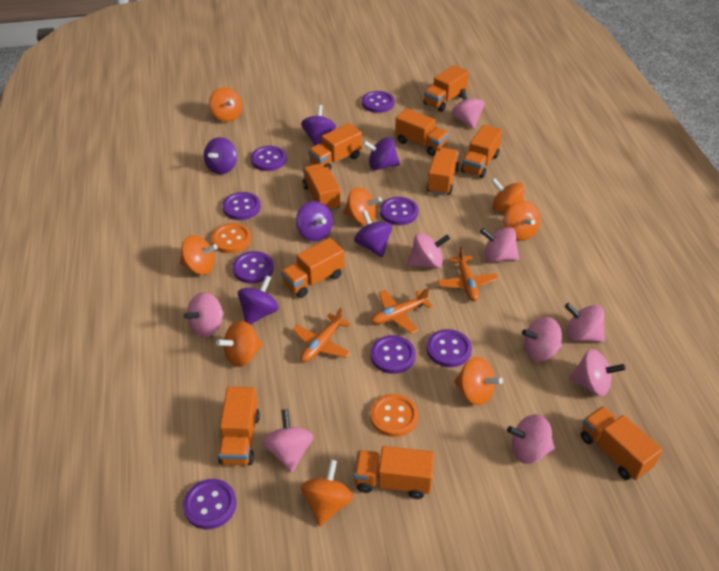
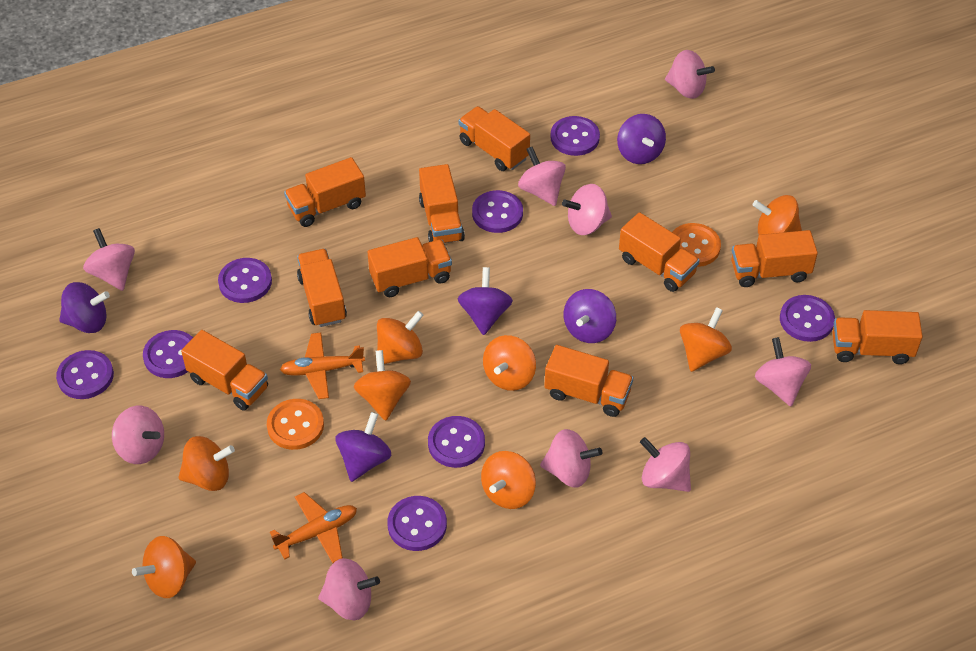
orange plane: 3 -> 2
purple spinning top: 6 -> 5

